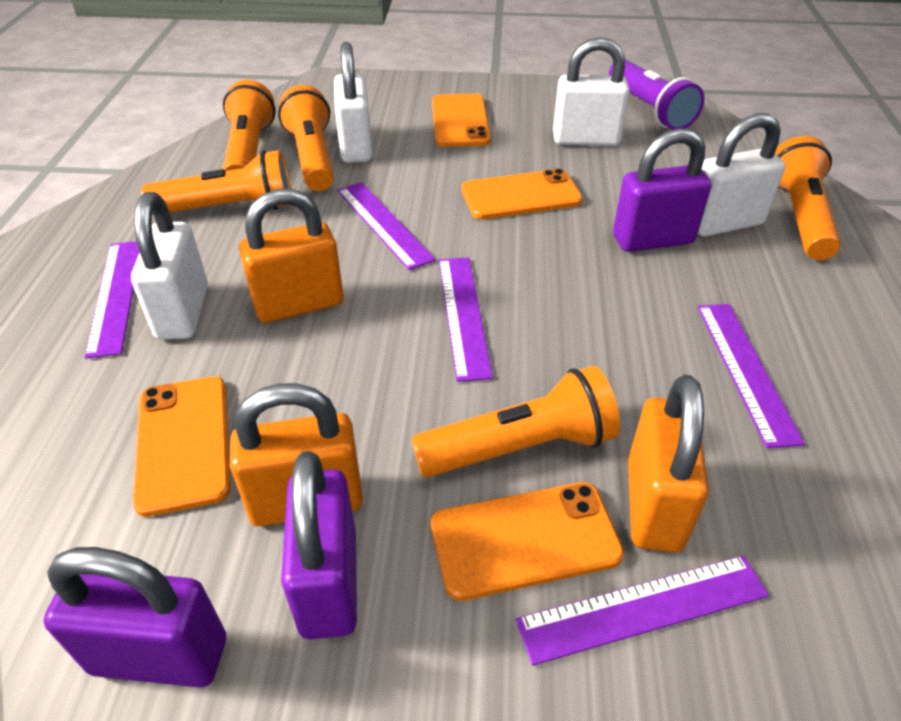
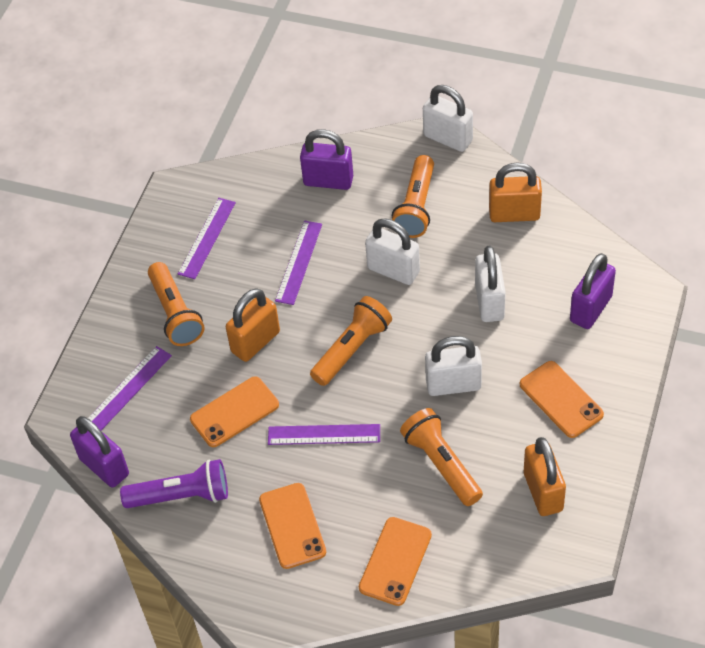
orange flashlight: 5 -> 4
purple ruler: 5 -> 4

